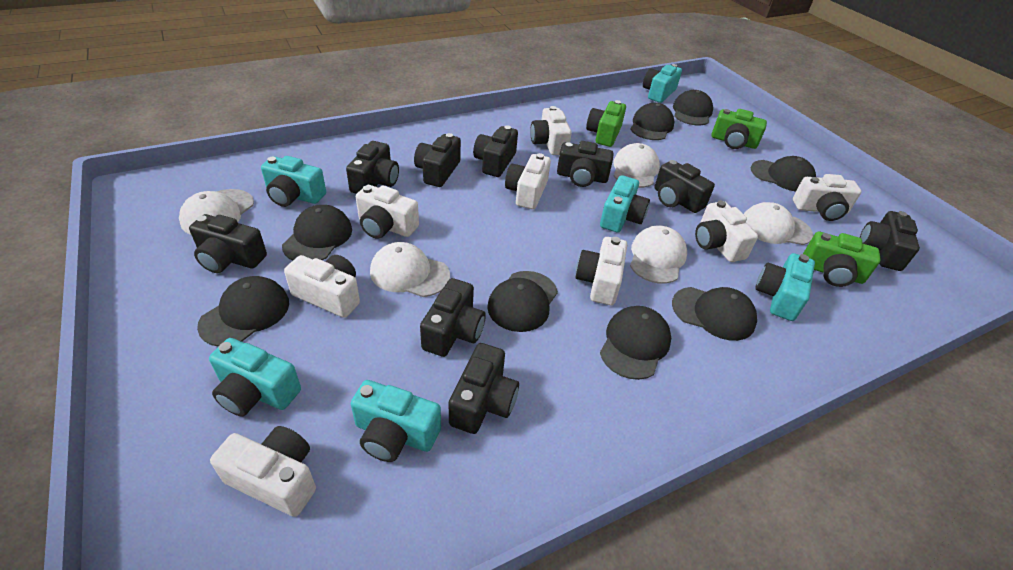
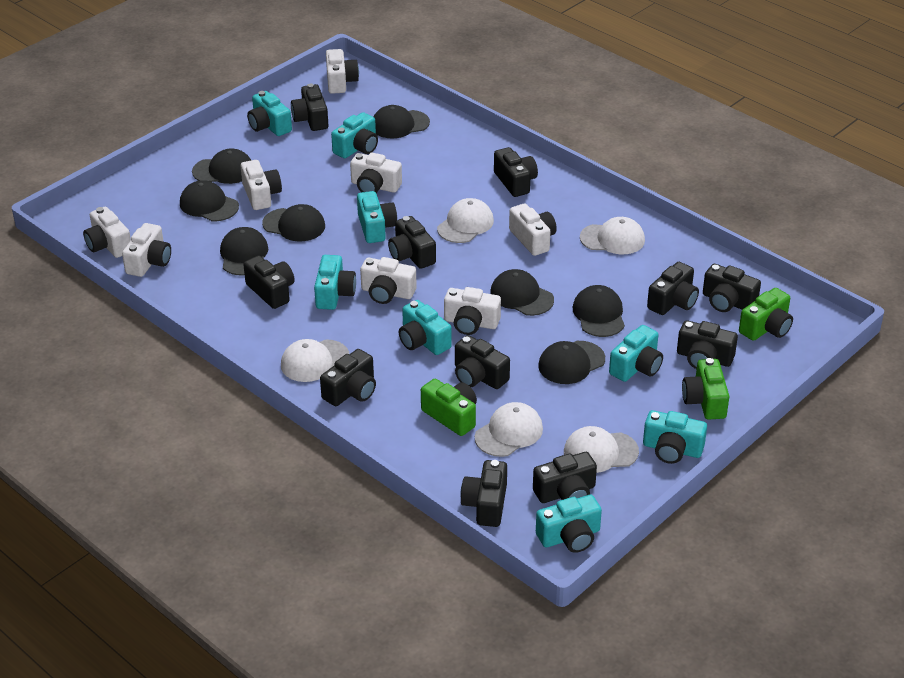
black camera: 9 -> 11
turquoise camera: 6 -> 8

